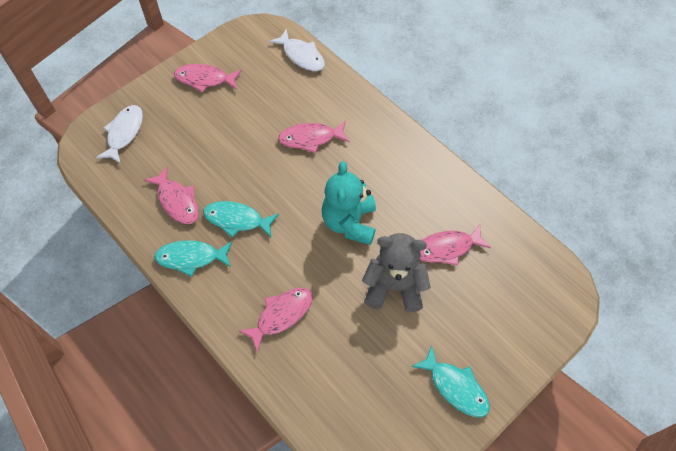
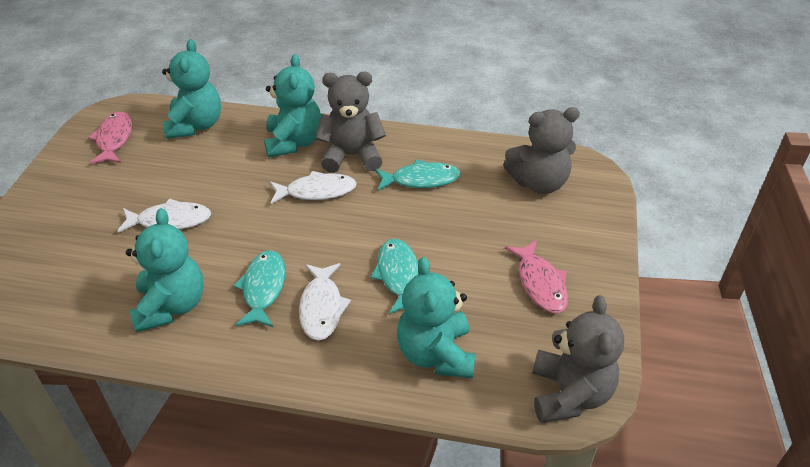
grey teddy bear: 1 -> 3
pink fish: 5 -> 2
turquoise teddy bear: 1 -> 4
white fish: 2 -> 3

